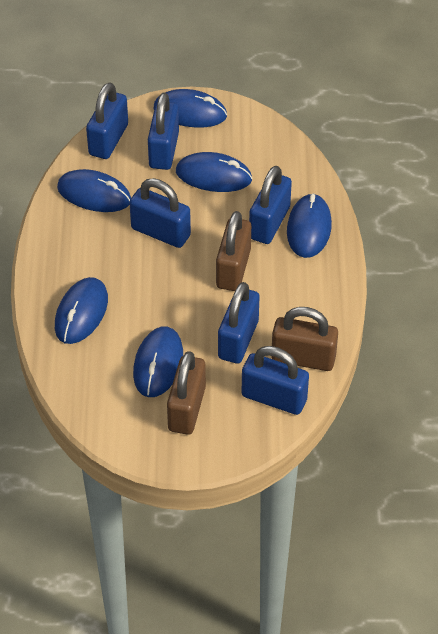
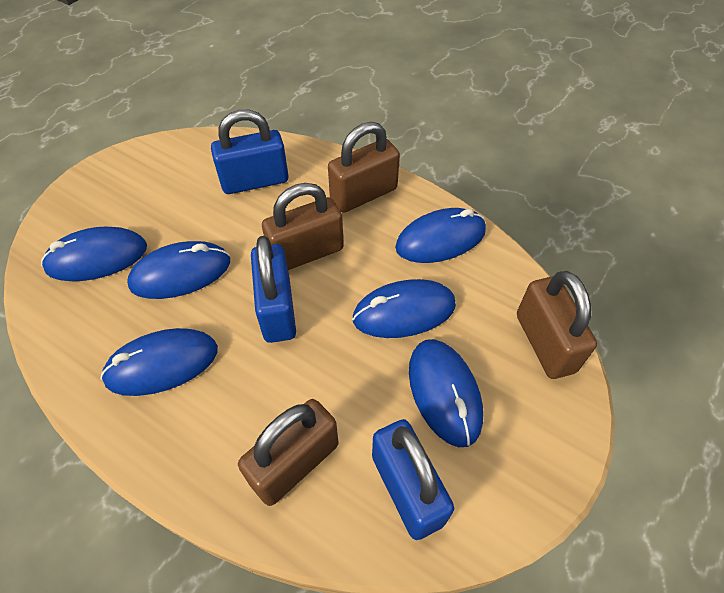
blue padlock: 6 -> 3
brown padlock: 3 -> 4

